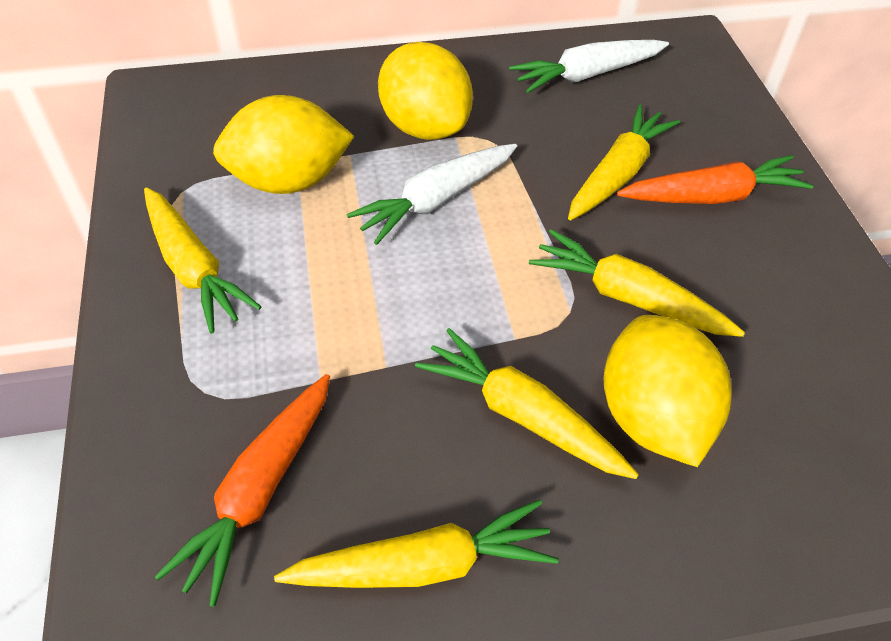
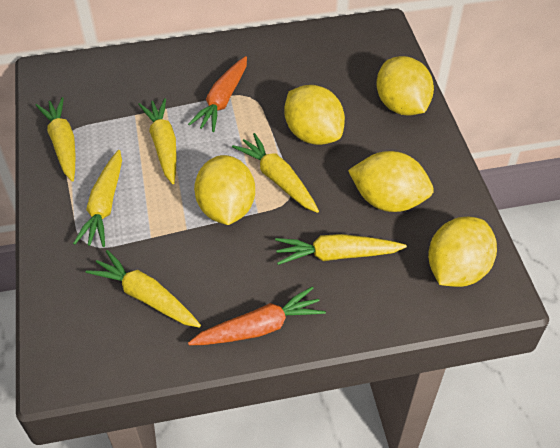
white carrot: 2 -> 0
yellow carrot: 5 -> 6
yellow lemon: 3 -> 5

